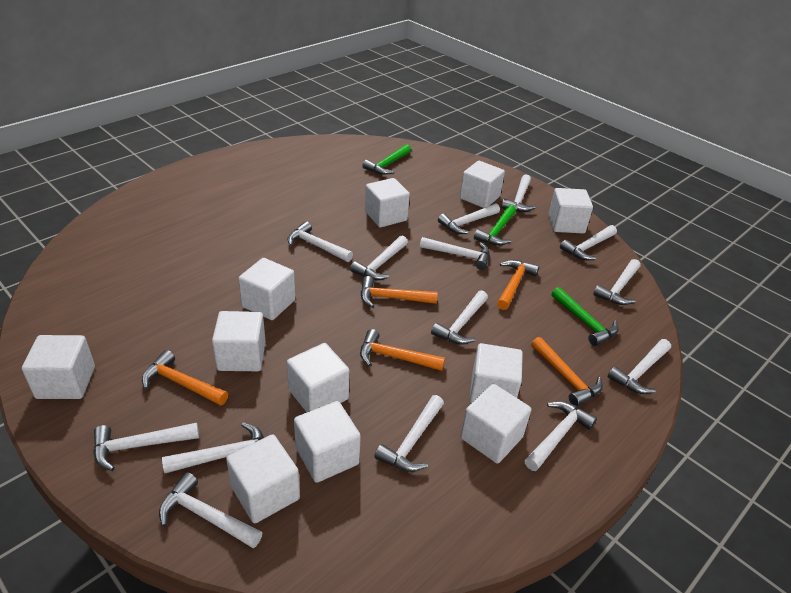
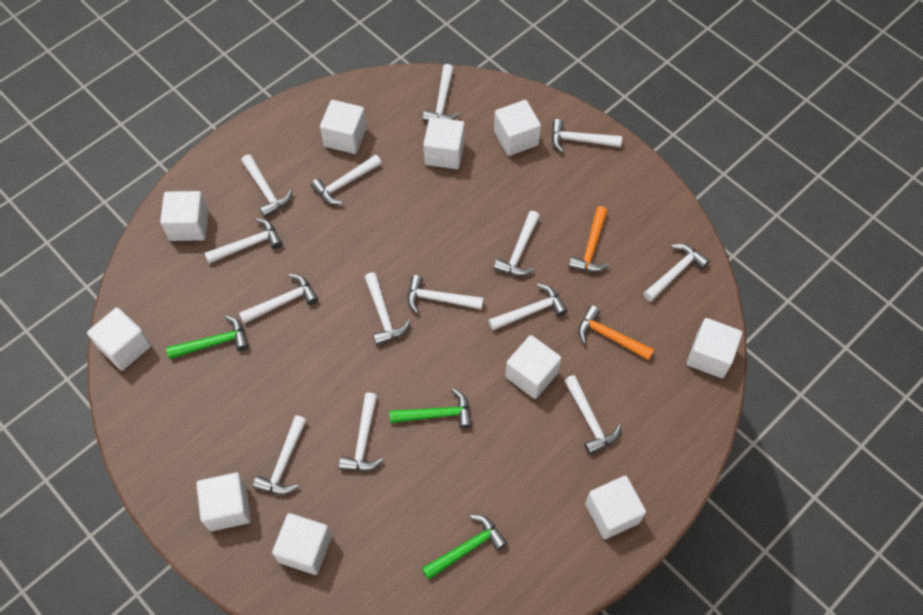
orange hammer: 5 -> 2
white cube: 11 -> 10

